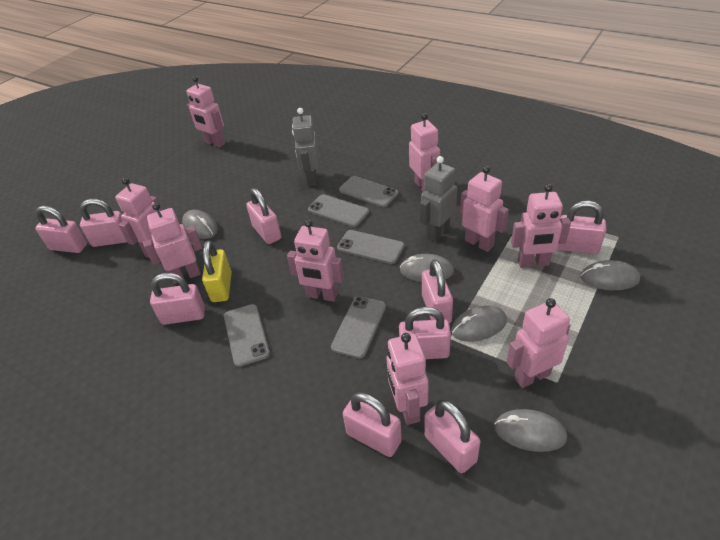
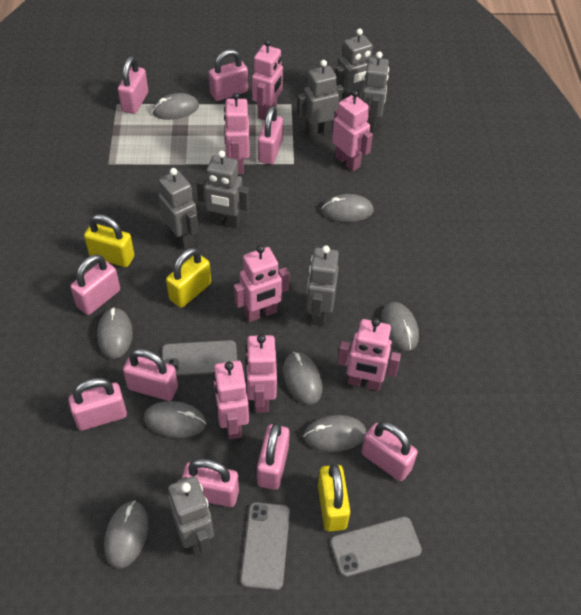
grey mouse: 5 -> 8
grey phone: 5 -> 3
grey robot: 2 -> 7
pink robot: 9 -> 7
yellow padlock: 1 -> 3

